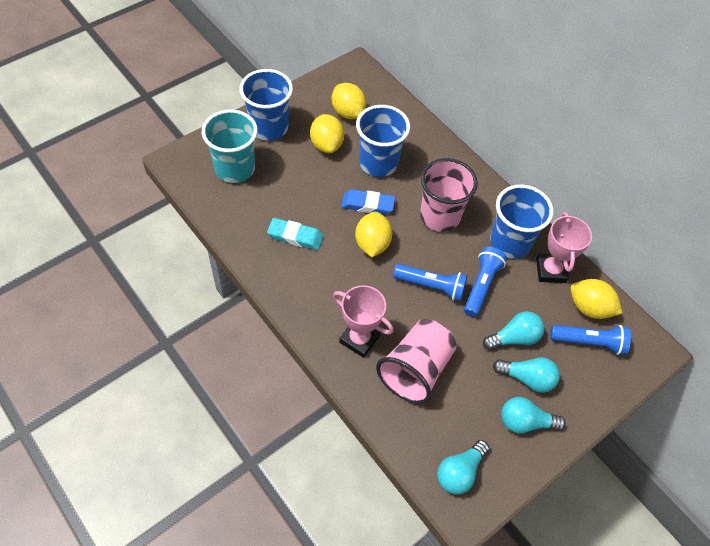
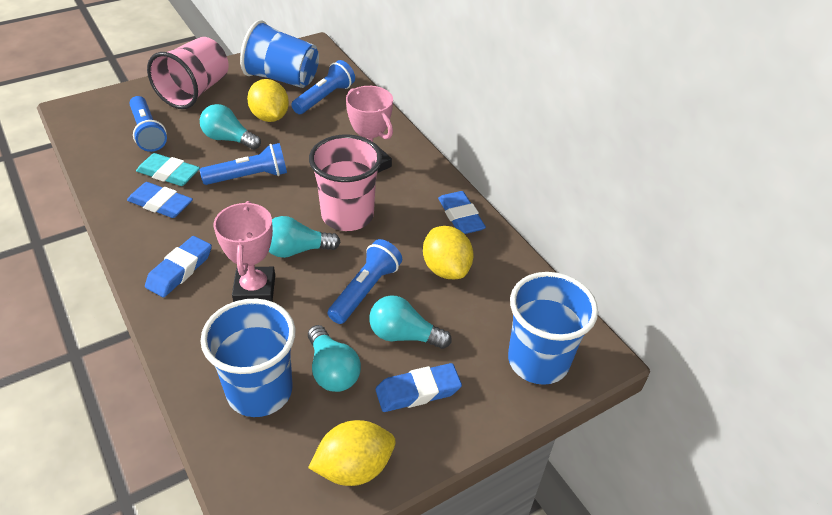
blue eraser: 1 -> 4
blue flashlight: 3 -> 4
turquoise cup: 1 -> 0
yellow lemon: 4 -> 3

